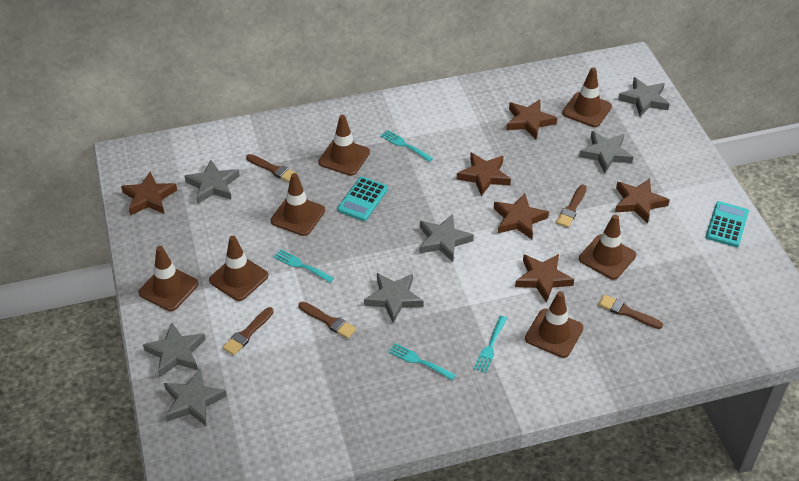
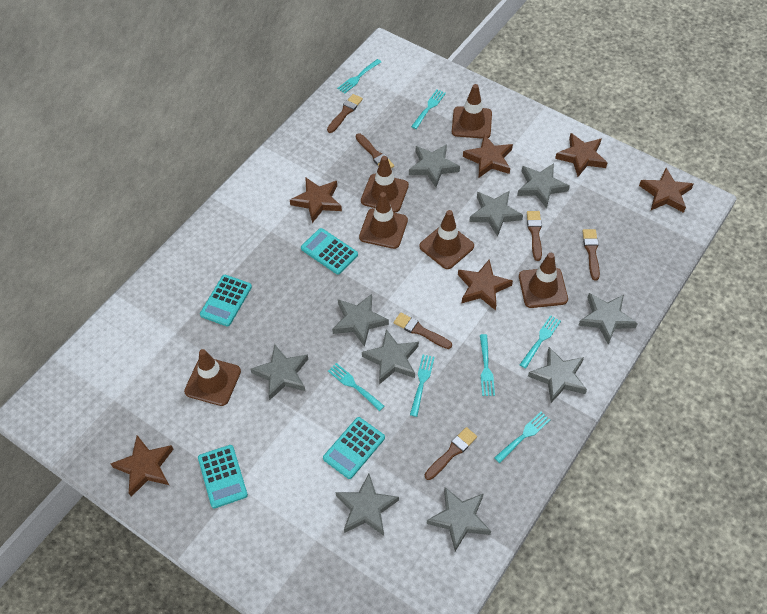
brown brush: 5 -> 6
brown traffic cone: 7 -> 6
grey star: 7 -> 10
turquoise calculator: 2 -> 4
turquoise fork: 4 -> 7

